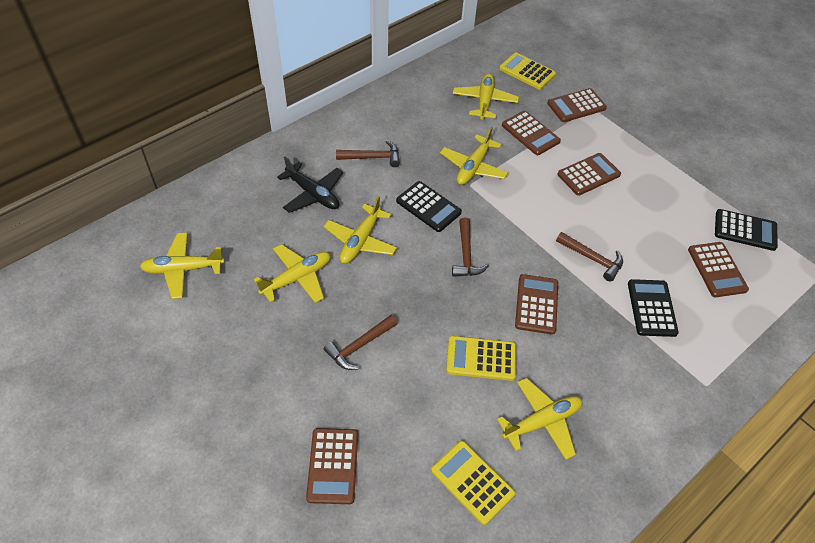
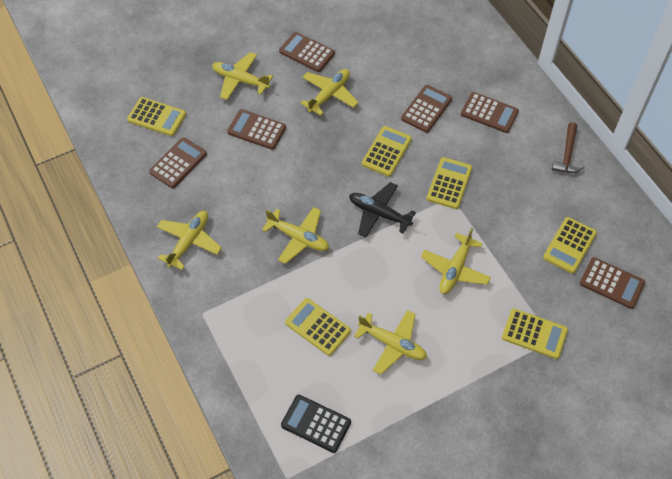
black calculator: 3 -> 1
brown hammer: 4 -> 1
yellow calculator: 3 -> 6

